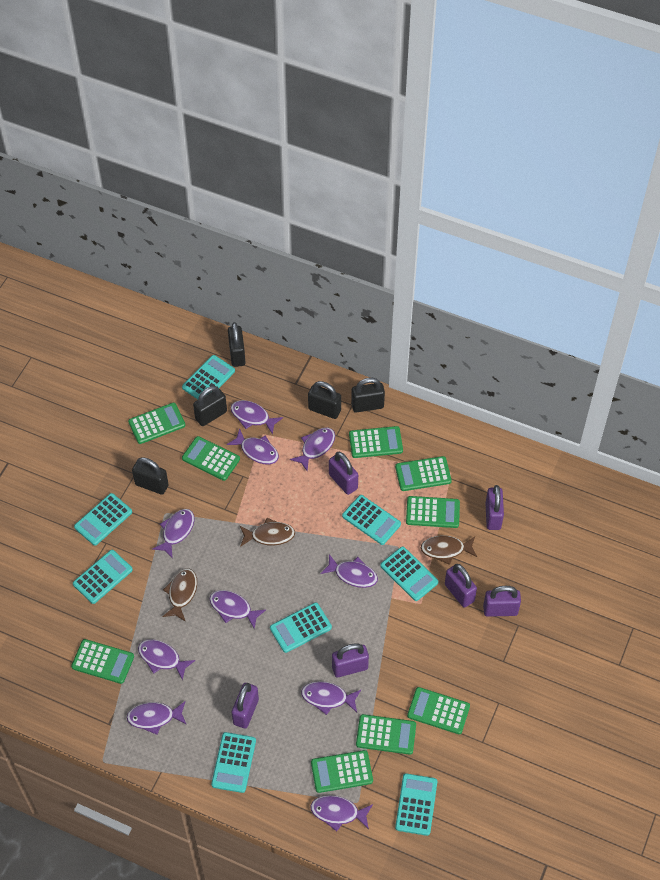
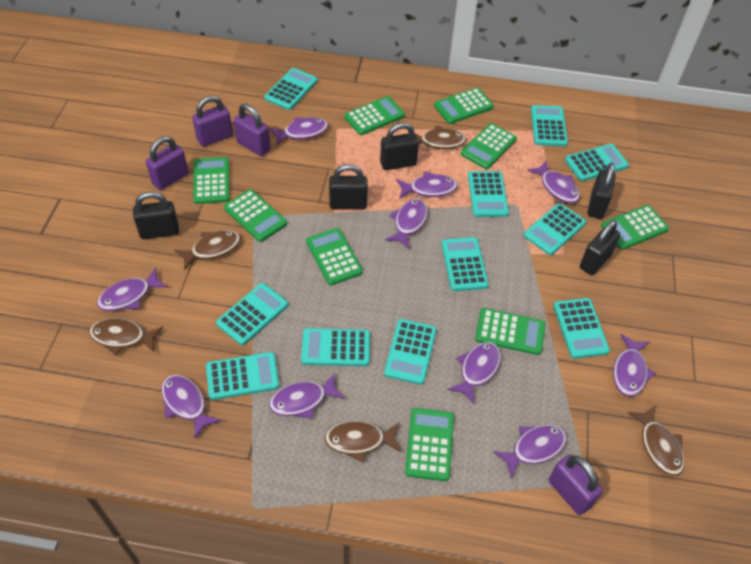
brown fish: 3 -> 5
purple padlock: 6 -> 4
turquoise calculator: 8 -> 11

